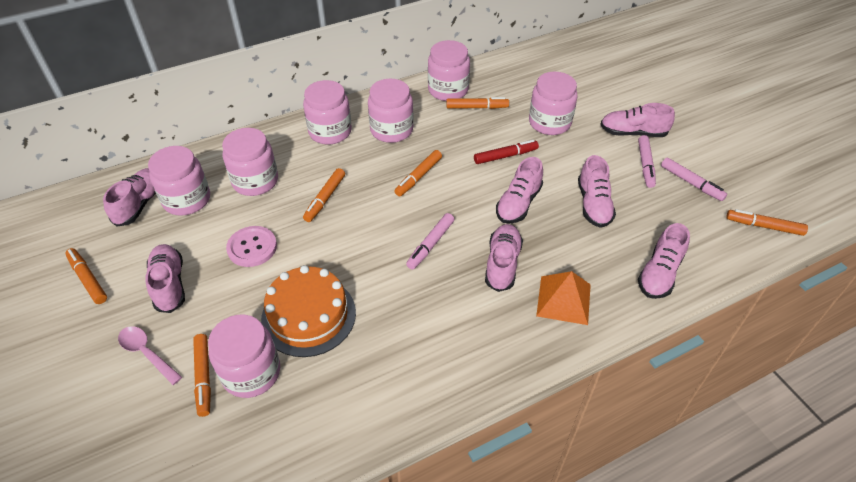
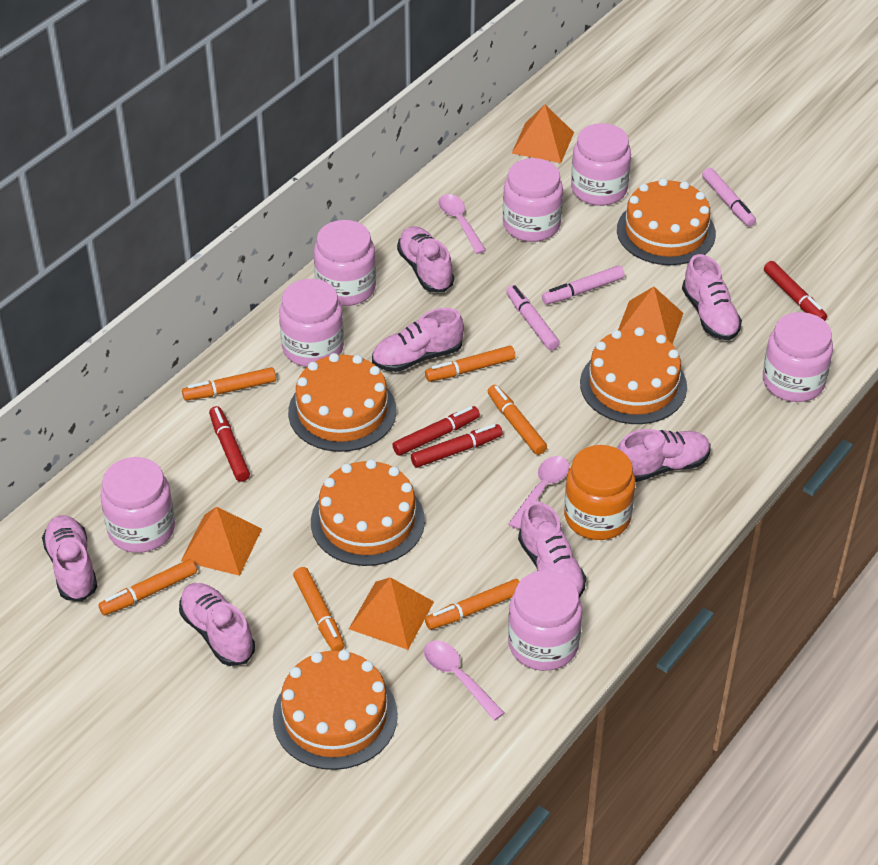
orange cake: 1 -> 5
orange jar: 0 -> 1
orange pyramid: 1 -> 4
pink button: 1 -> 0
pink spoon: 1 -> 3
red marker: 1 -> 4

